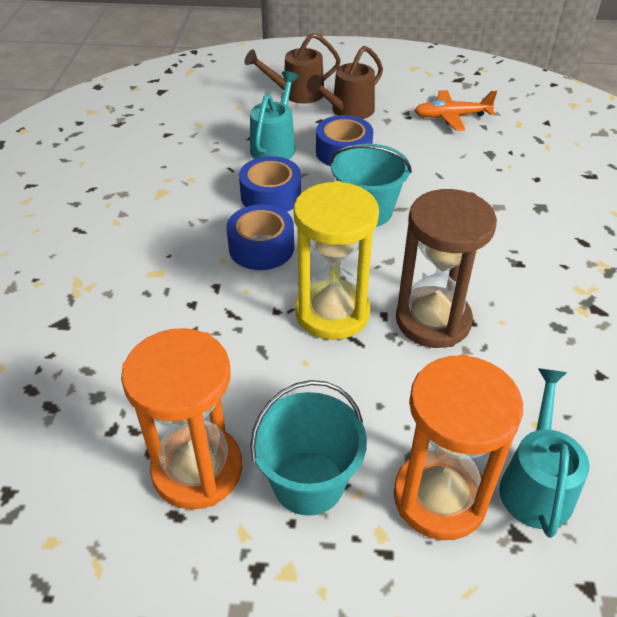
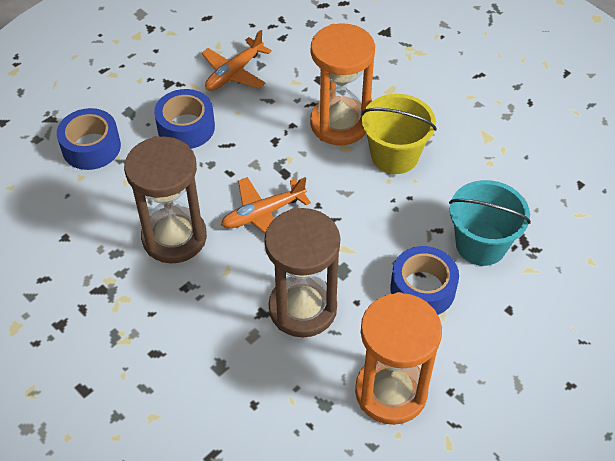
brown hourglass: 1 -> 2
brown watering can: 2 -> 0
orange plane: 1 -> 2
turquoise bucket: 2 -> 1
turquoise watering can: 2 -> 0
yellow bucket: 0 -> 1
yellow hourglass: 1 -> 0

